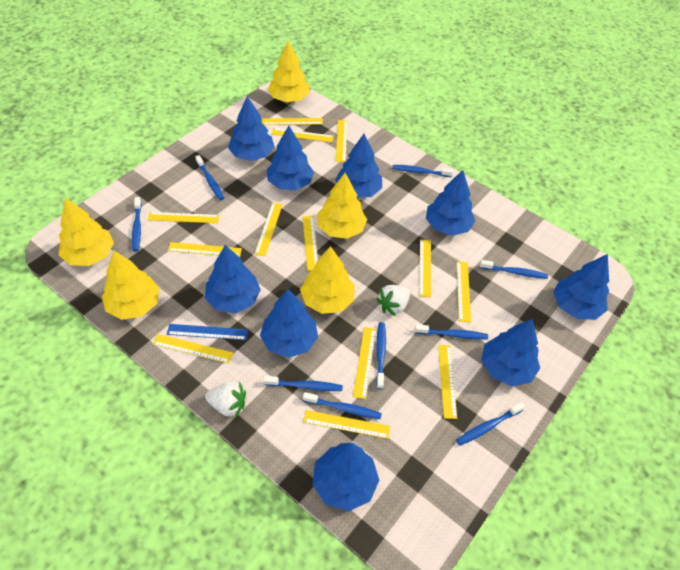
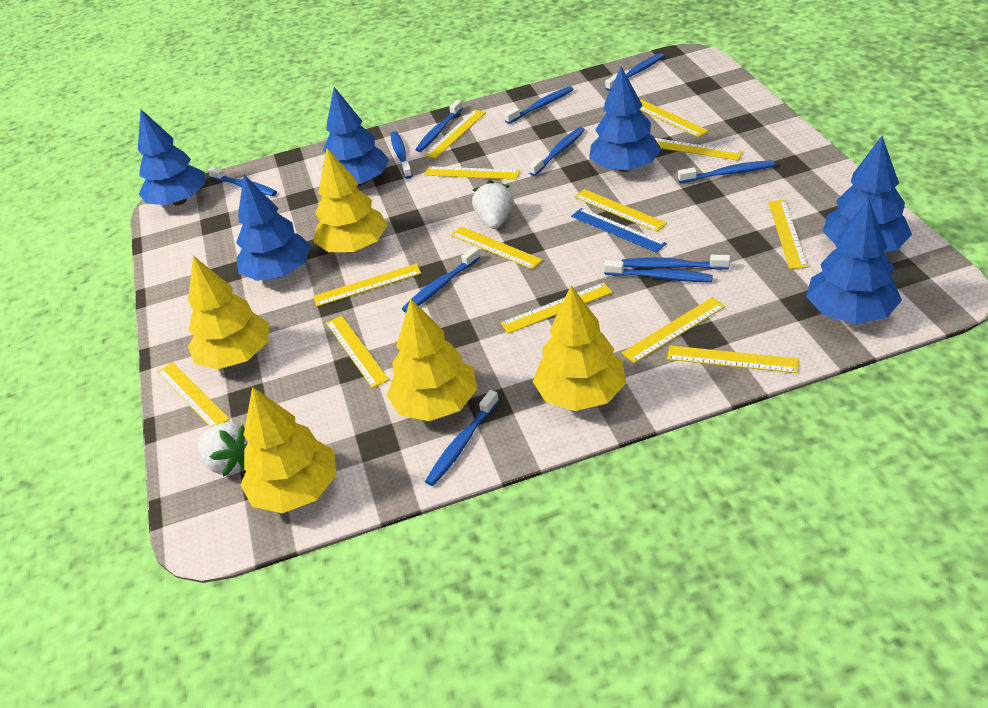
blue toothbrush: 9 -> 11
blue tree: 9 -> 6

